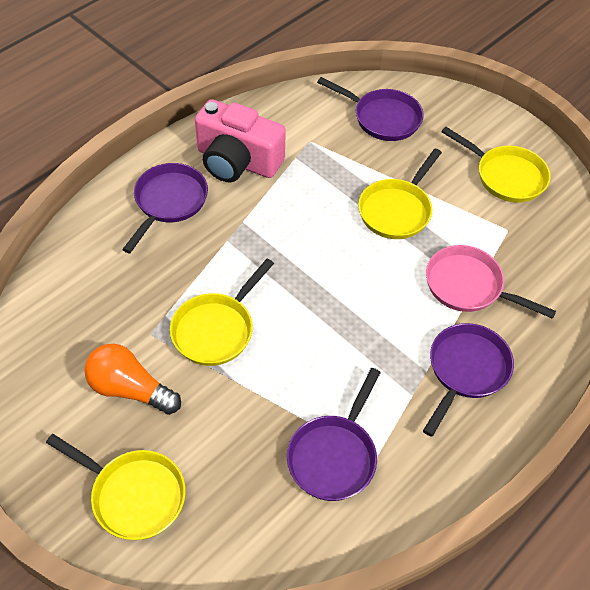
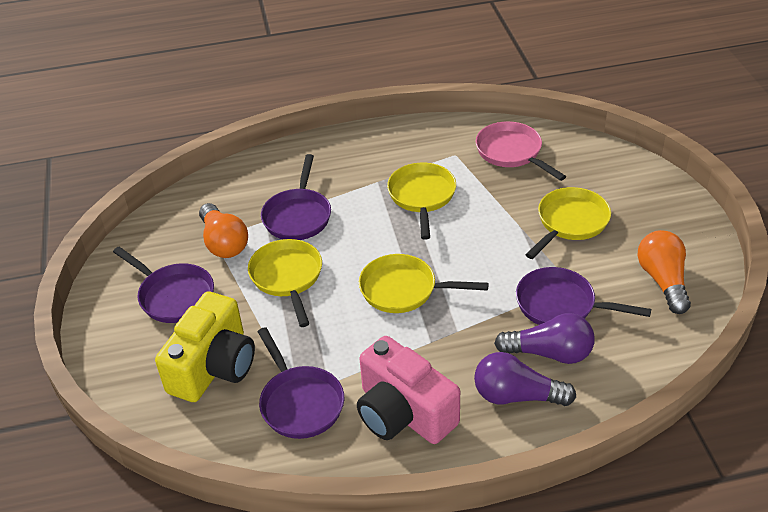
orange light bulb: 1 -> 2
purple light bulb: 0 -> 2
yellow camera: 0 -> 1

